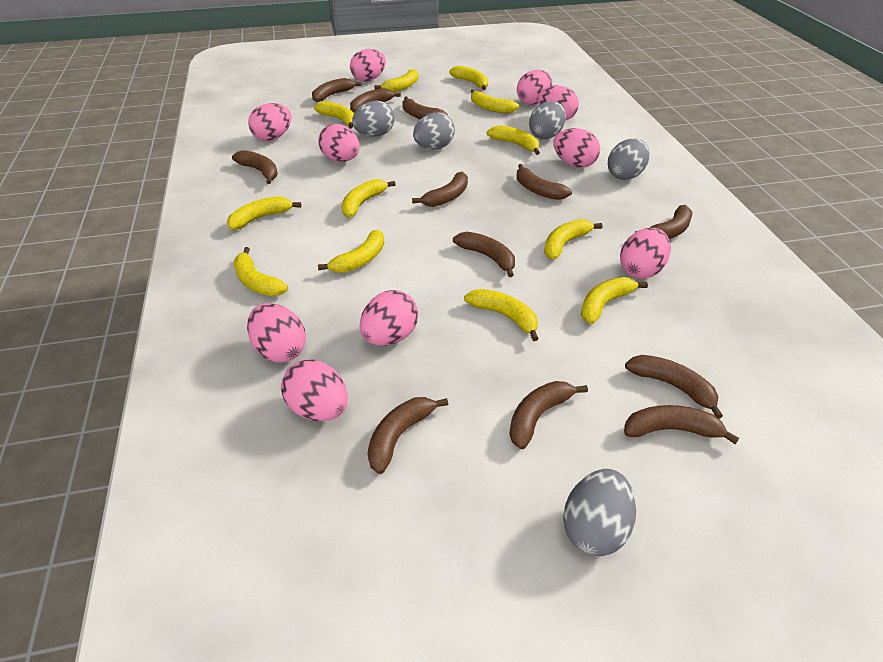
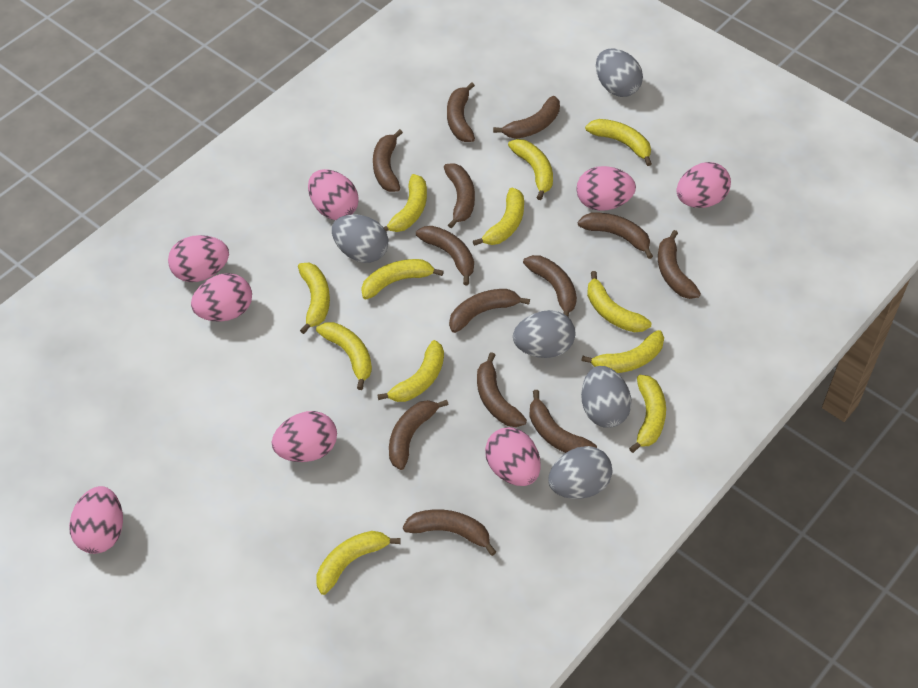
brown banana: 12 -> 13
pink egg: 10 -> 8

